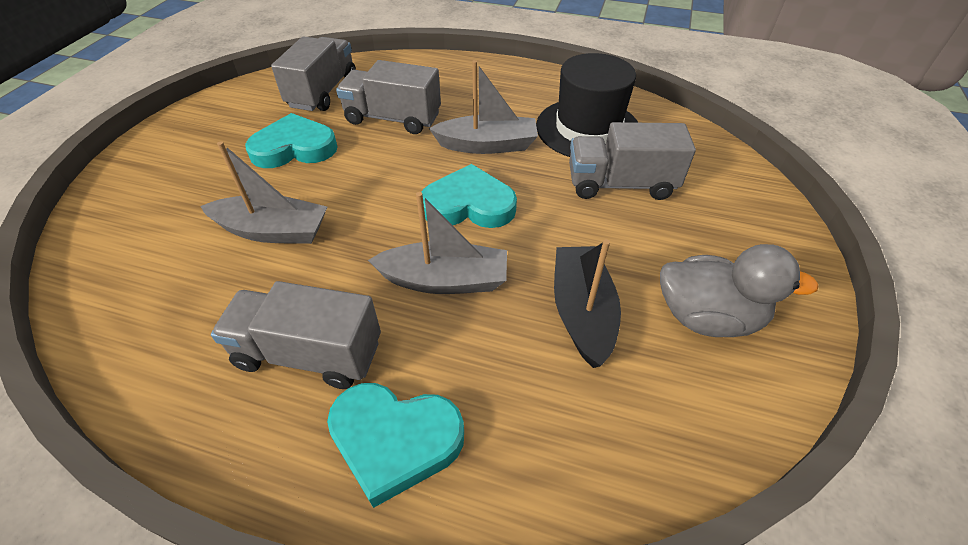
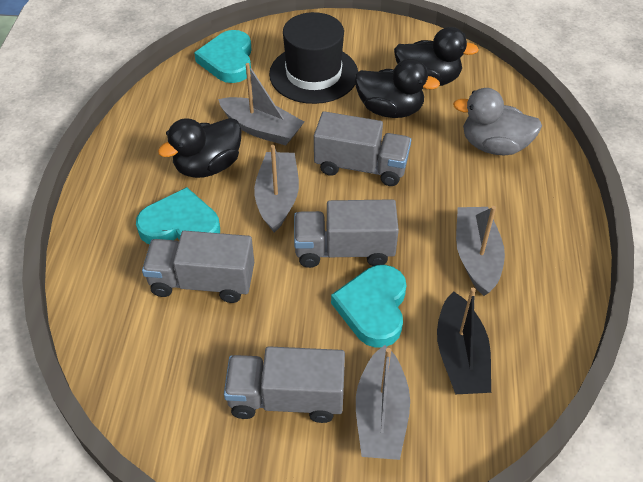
black duck: 0 -> 3
grey boat: 3 -> 4

